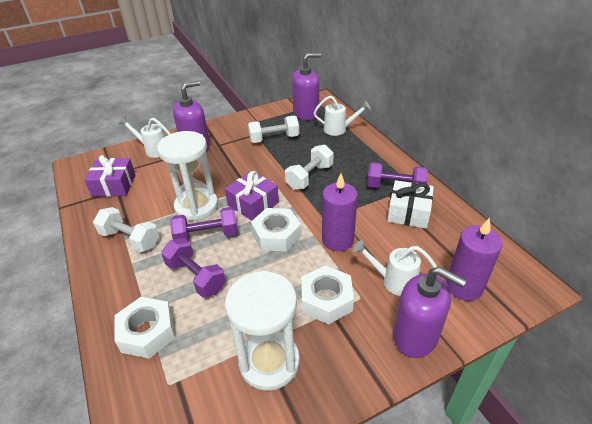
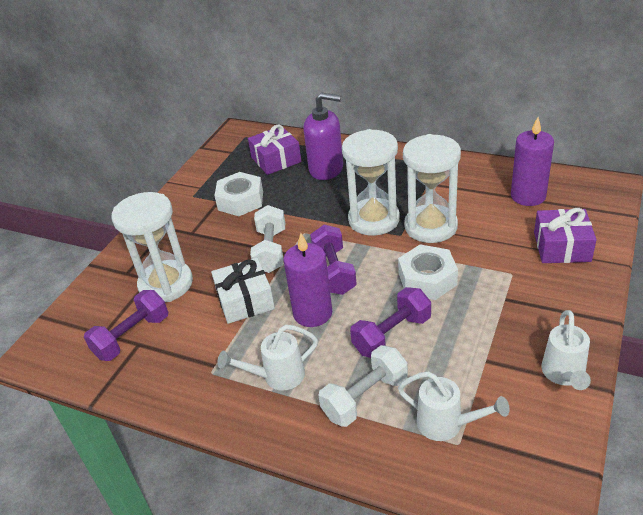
purple soap dispenser: 3 -> 1
white dumbbell: 3 -> 2
white hourglass: 2 -> 3
white nut: 3 -> 2

